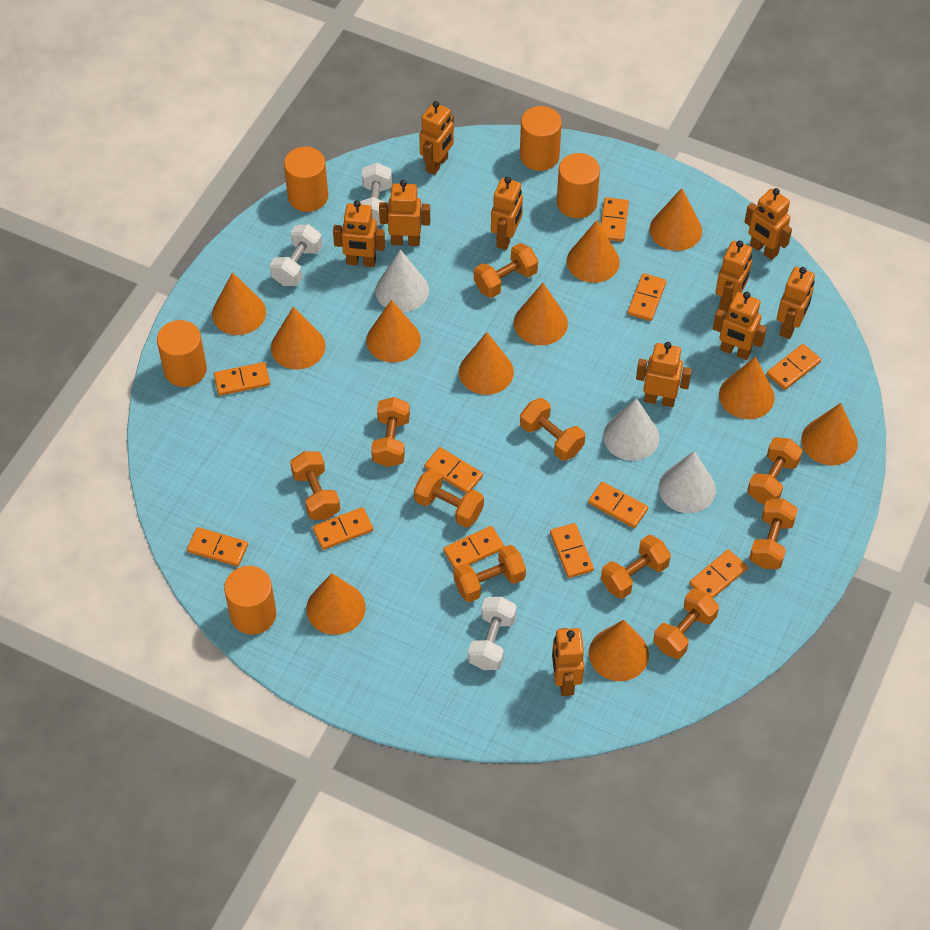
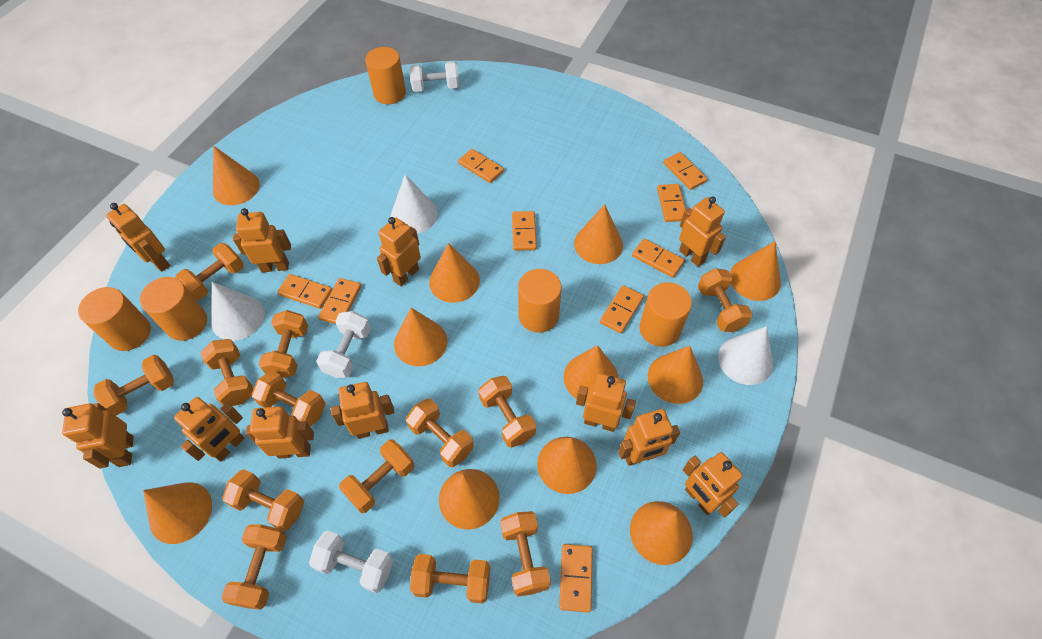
orange domino: 11 -> 9
orange dumbbell: 10 -> 13
orange robot: 10 -> 11

